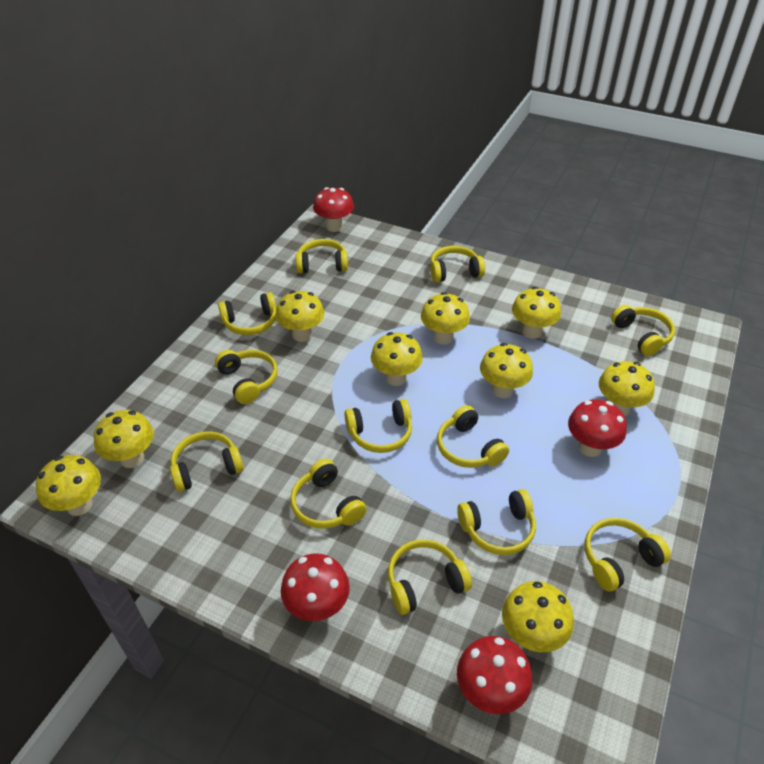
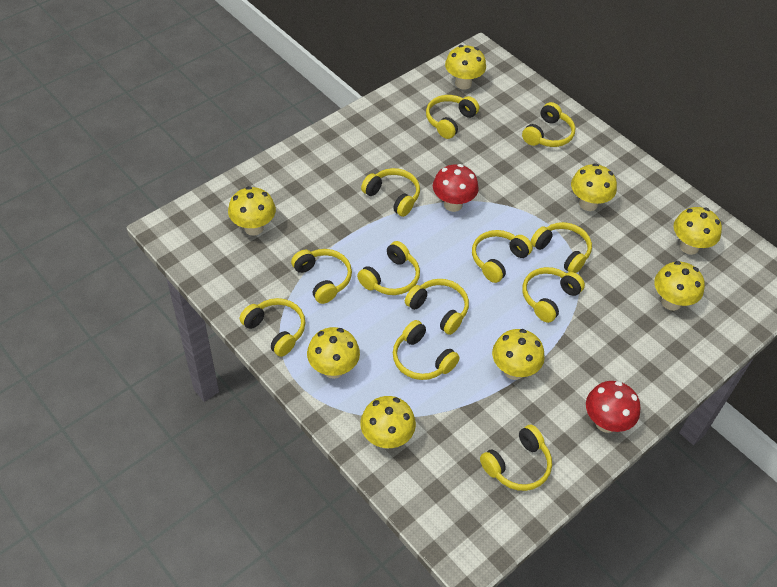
red mushroom: 4 -> 2
yellow mushroom: 9 -> 8

